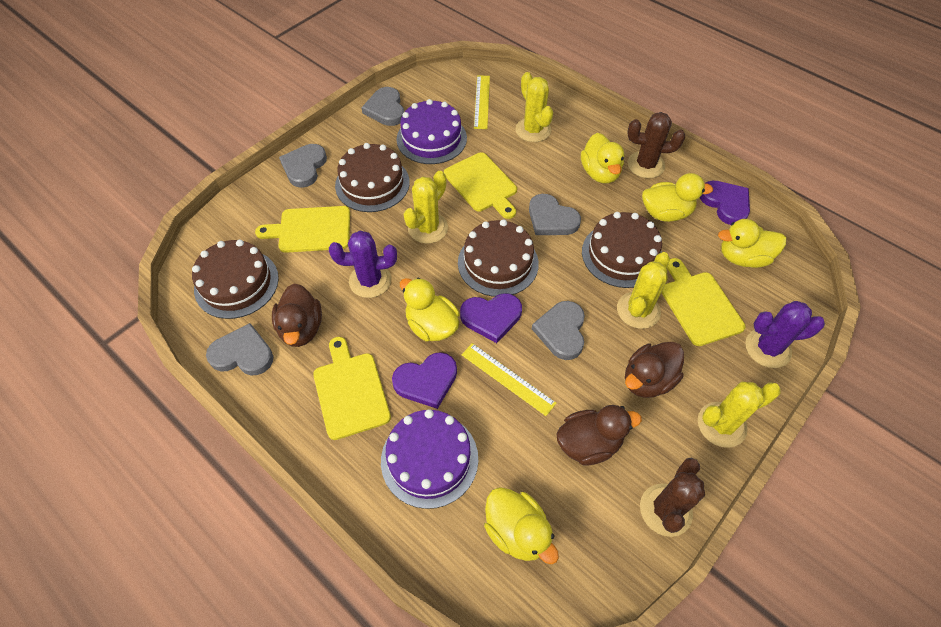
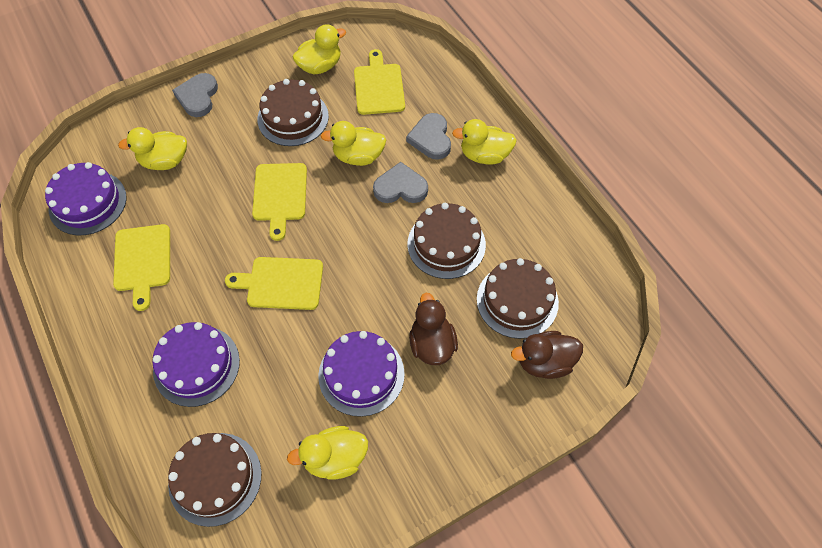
brown cactus: 2 -> 0
brown duck: 3 -> 2
grey heart: 5 -> 3
purple cactus: 2 -> 0
purple cake: 2 -> 3
purple heart: 3 -> 0
yellow cactus: 4 -> 0
yellow ruler: 2 -> 0

